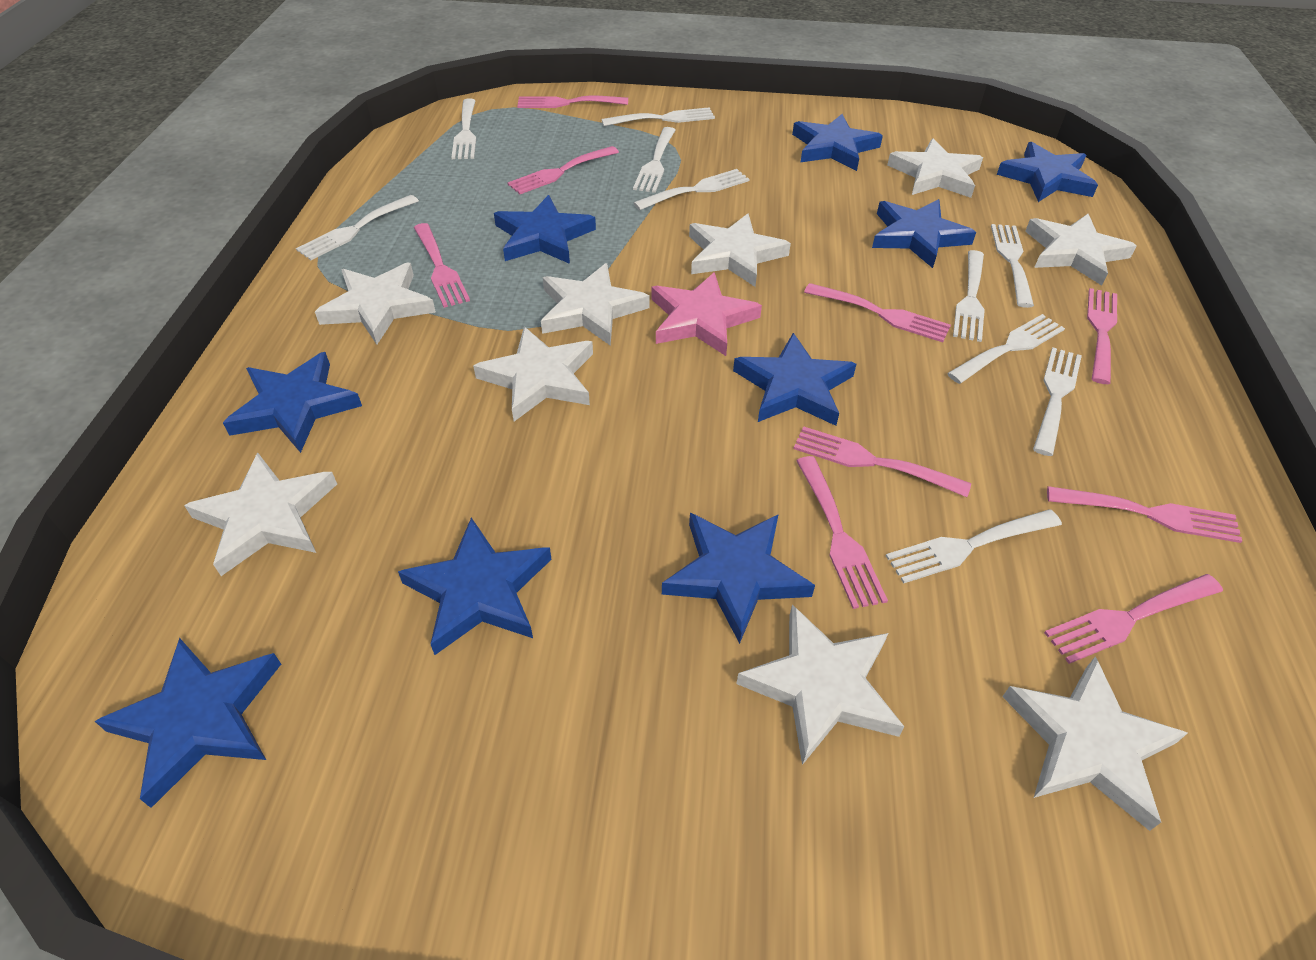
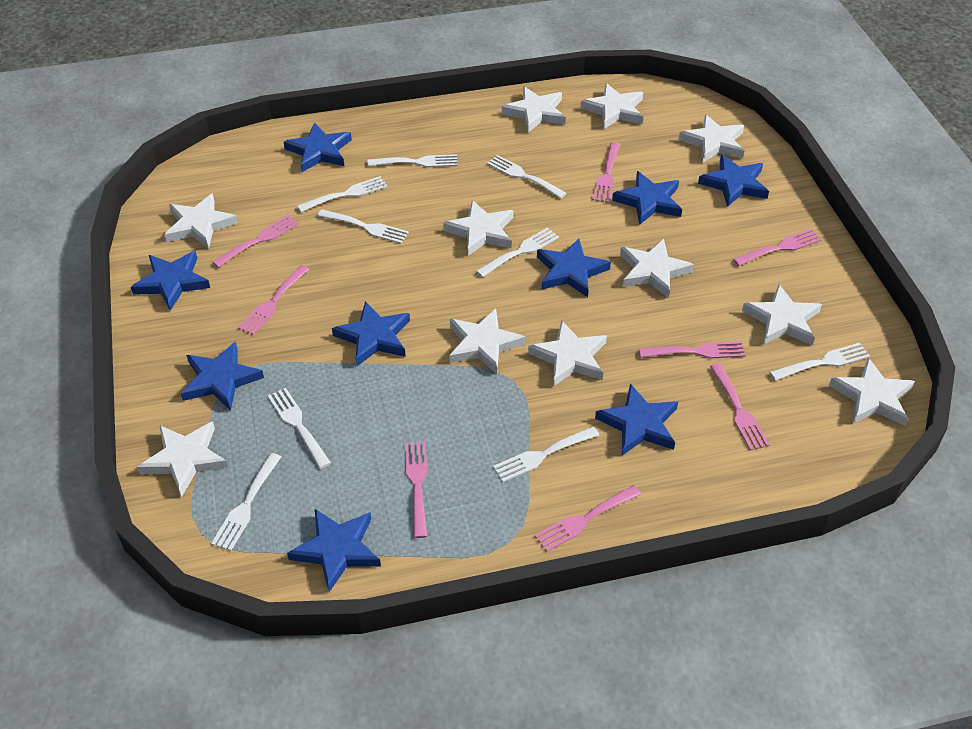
pink fork: 9 -> 8
pink star: 1 -> 0
white fork: 10 -> 9
white star: 9 -> 11

